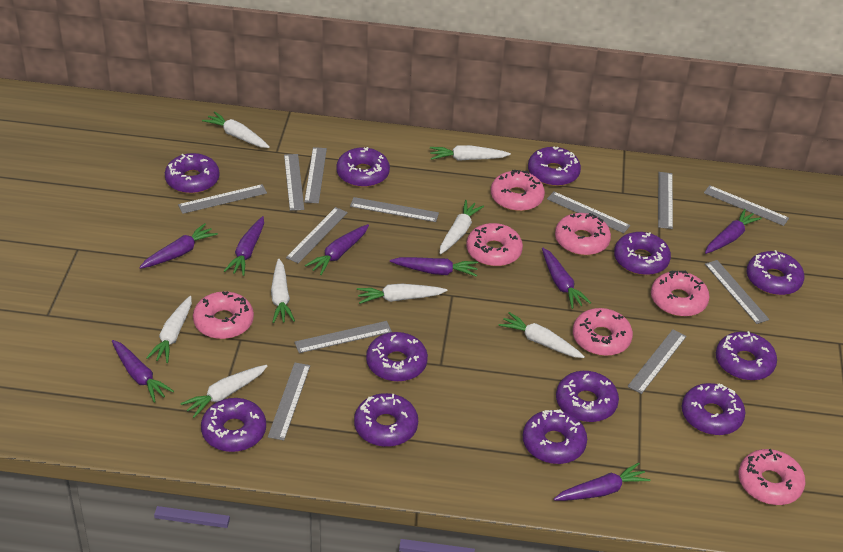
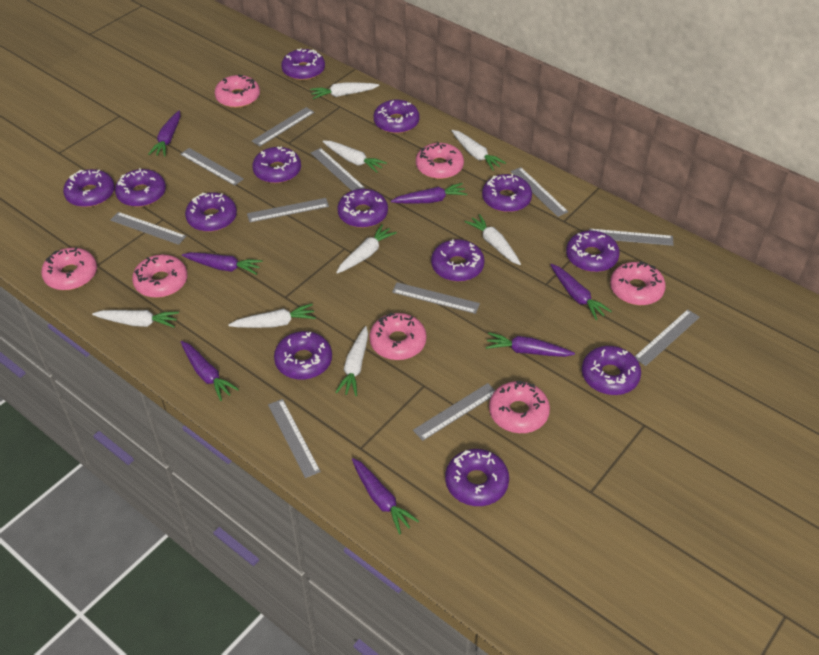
grey ruler: 12 -> 11
purple carrot: 8 -> 7
purple donut: 12 -> 13

